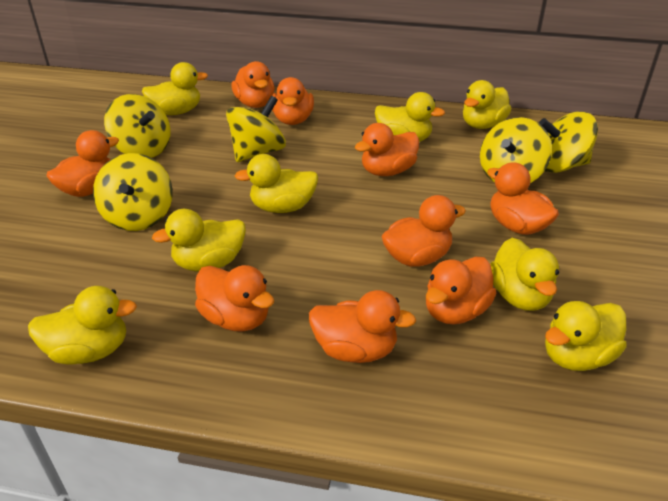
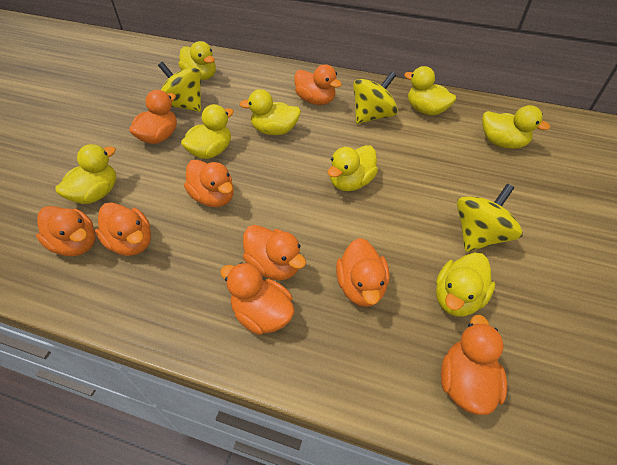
yellow spinning top: 5 -> 3

